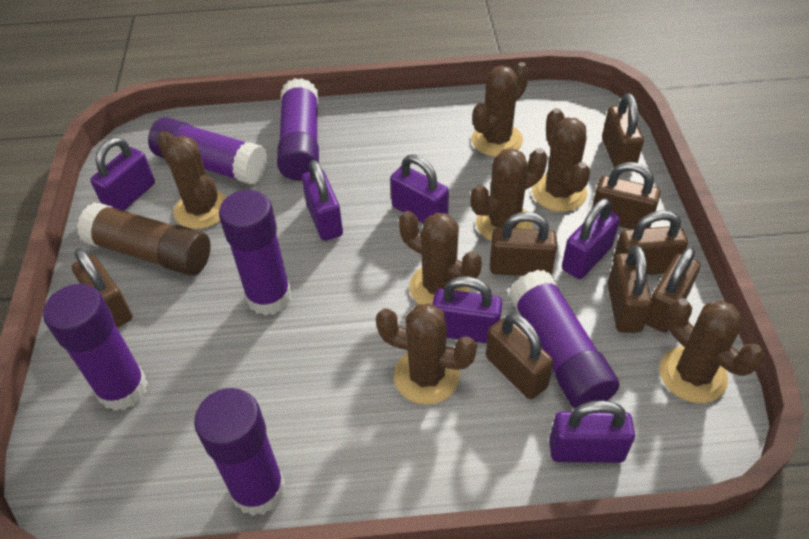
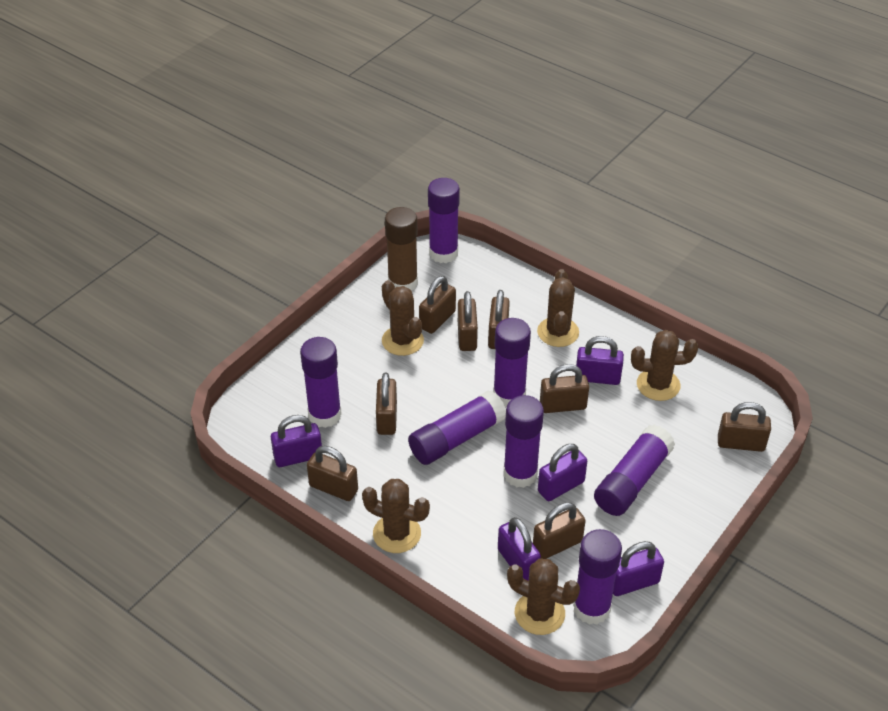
brown cactus: 7 -> 5
purple glue stick: 6 -> 7
purple padlock: 6 -> 5

